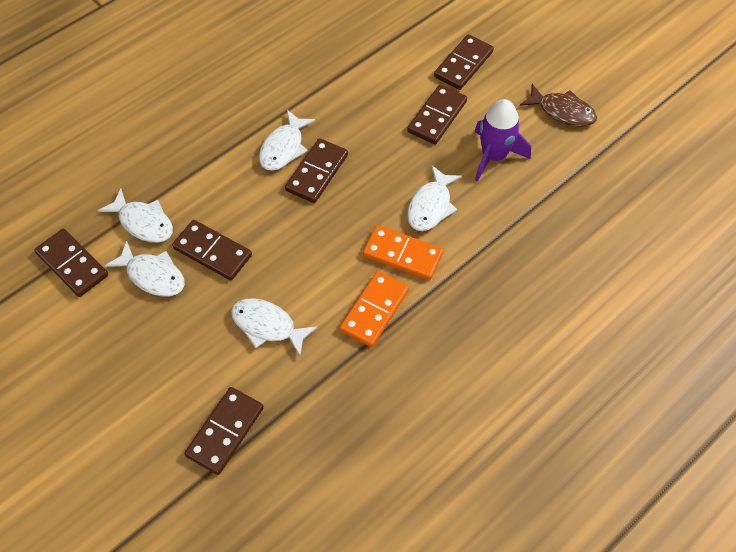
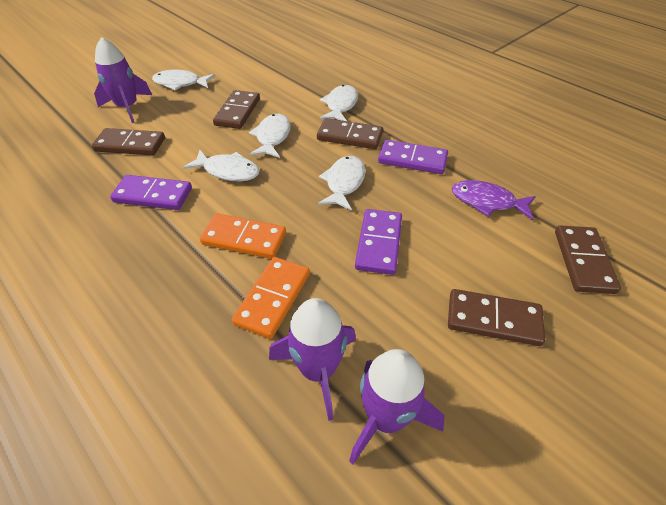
brown domino: 6 -> 5
brown fish: 1 -> 0
purple domino: 0 -> 3
purple fish: 0 -> 1
purple rocket: 1 -> 3

